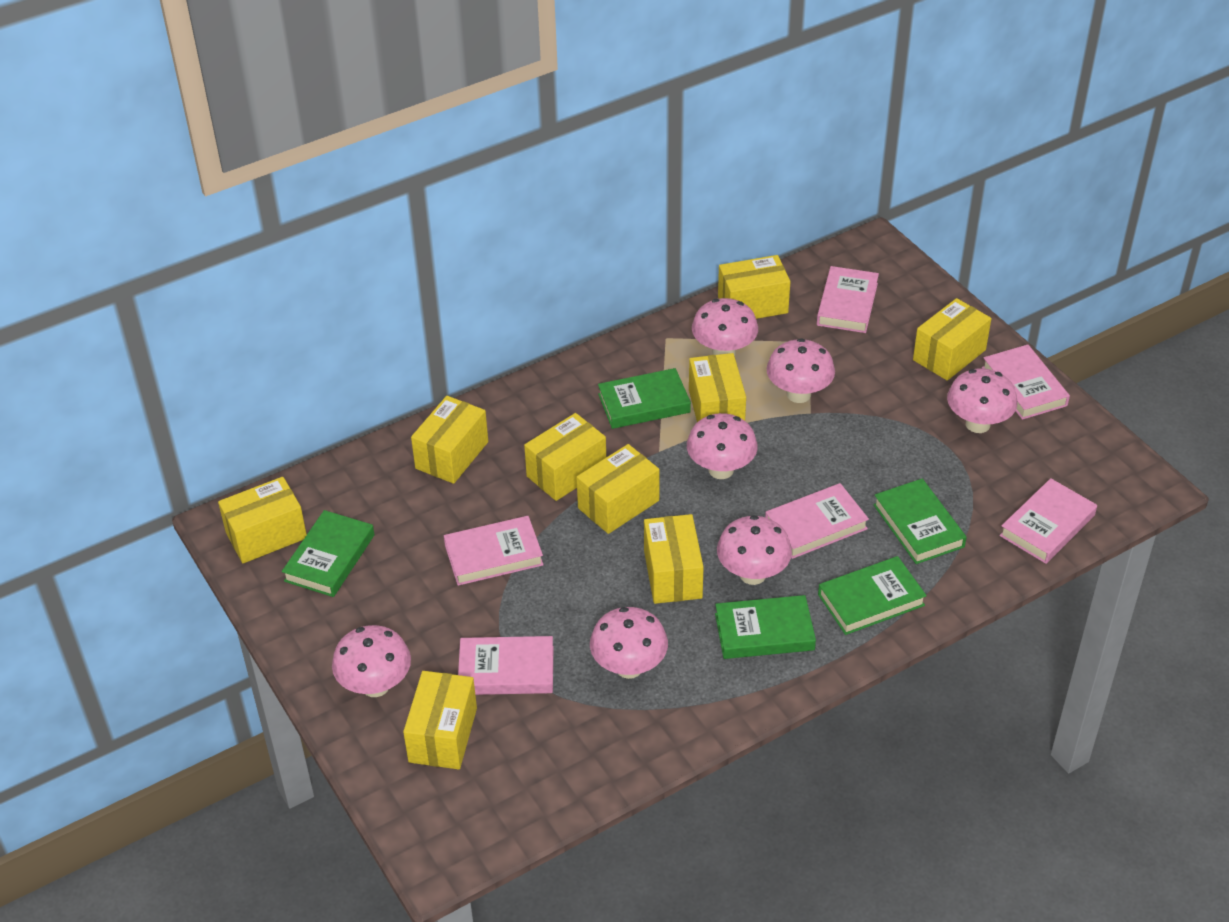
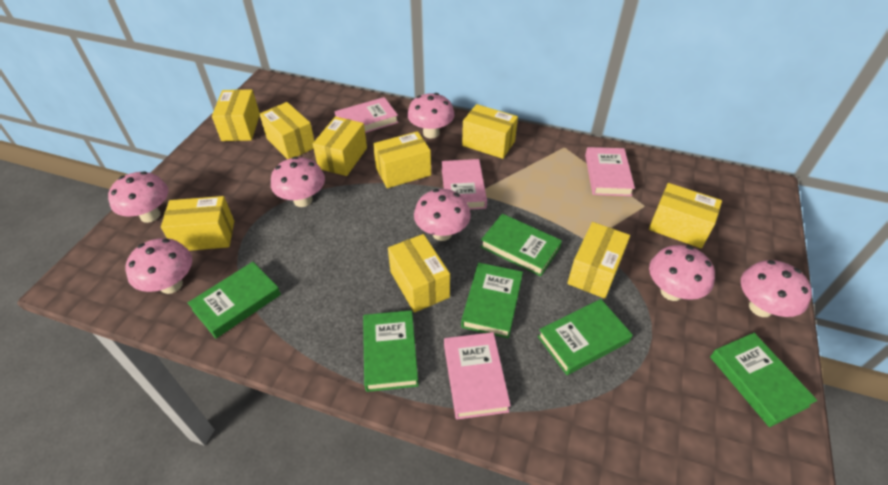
green book: 5 -> 6
pink book: 6 -> 4

